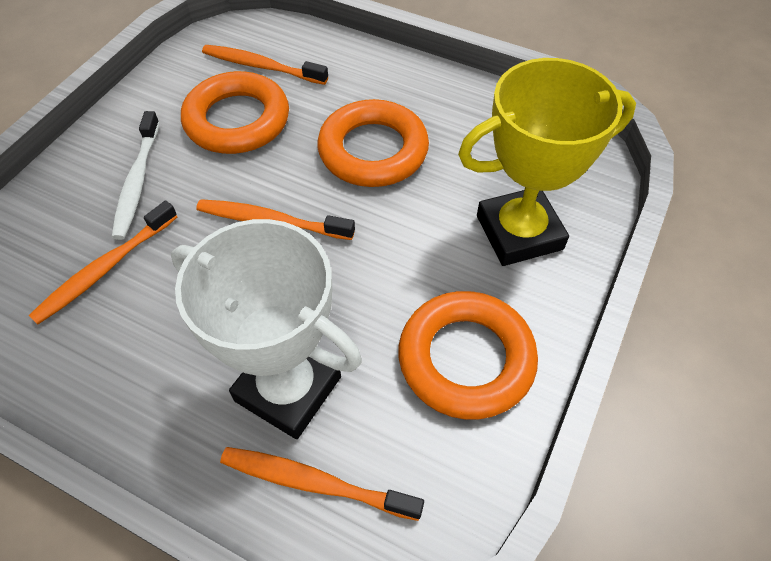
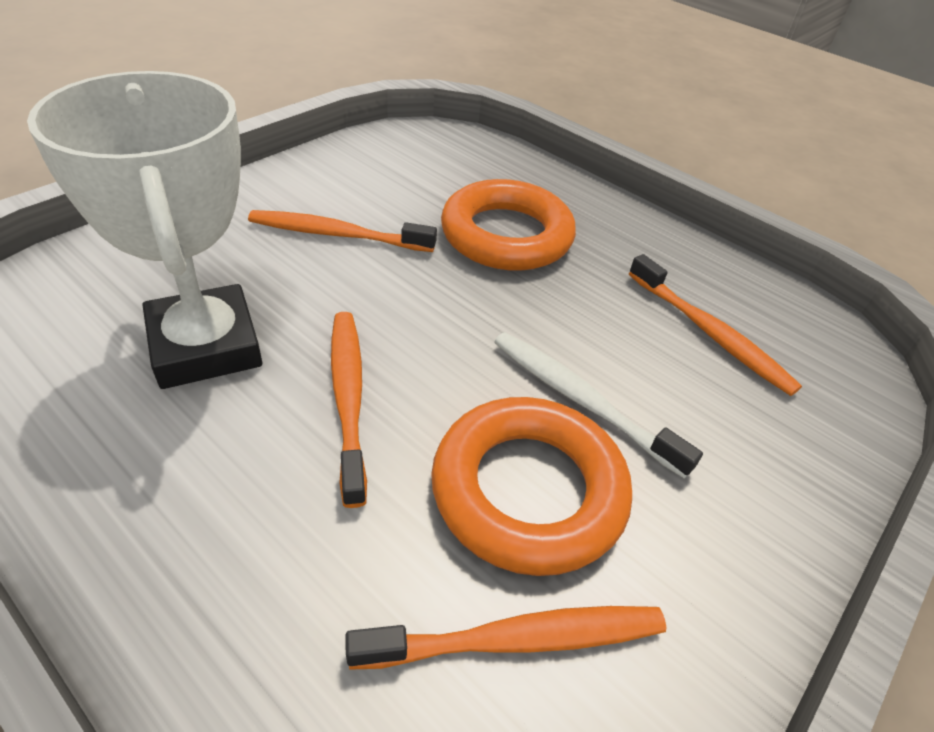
orange ring: 3 -> 2
yellow trophy: 1 -> 0

